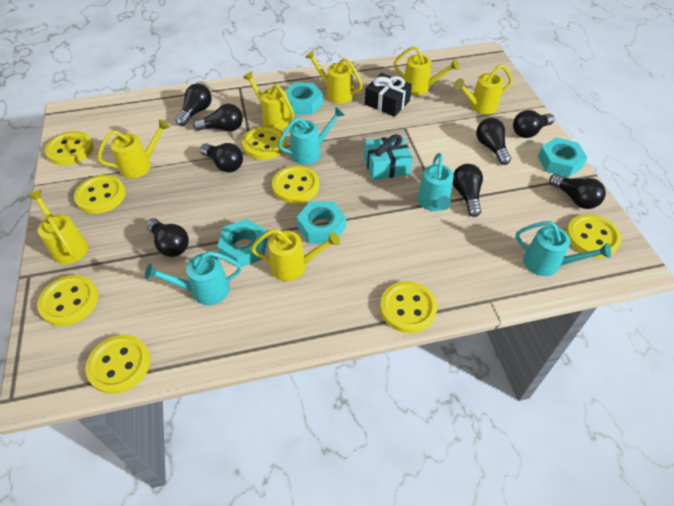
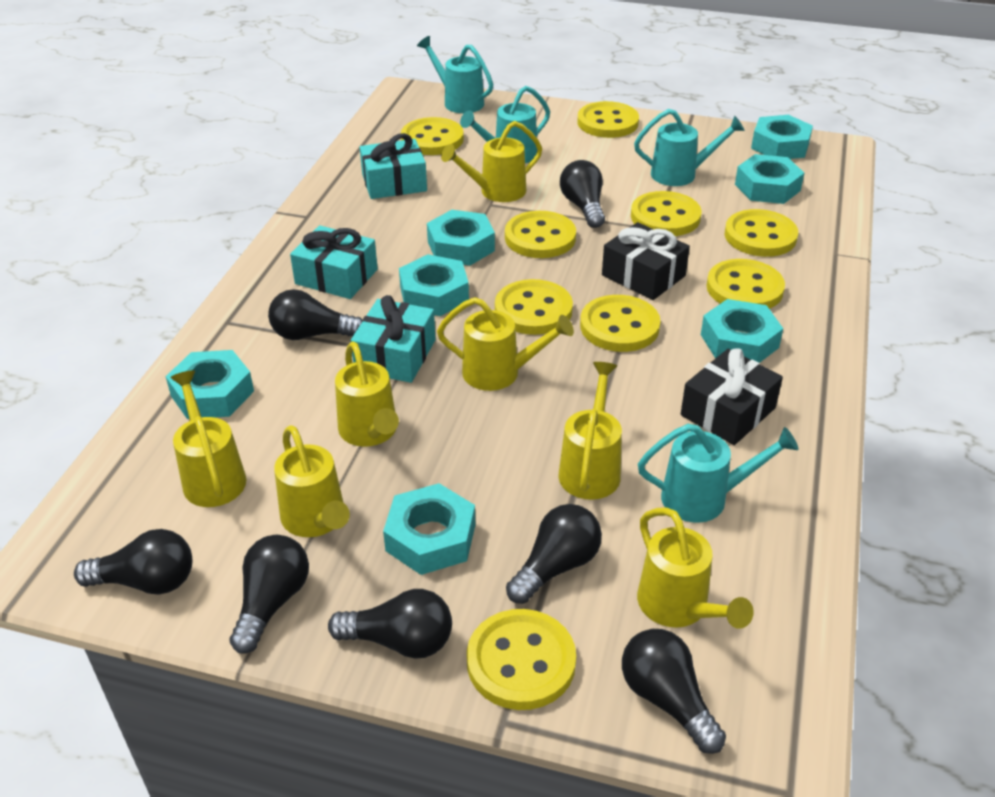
black gift: 1 -> 2
black light bulb: 8 -> 7
turquoise gift: 1 -> 3
turquoise nut: 4 -> 7
yellow button: 8 -> 9

